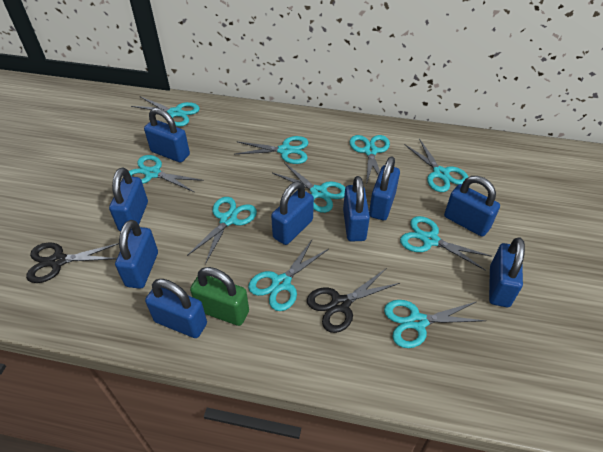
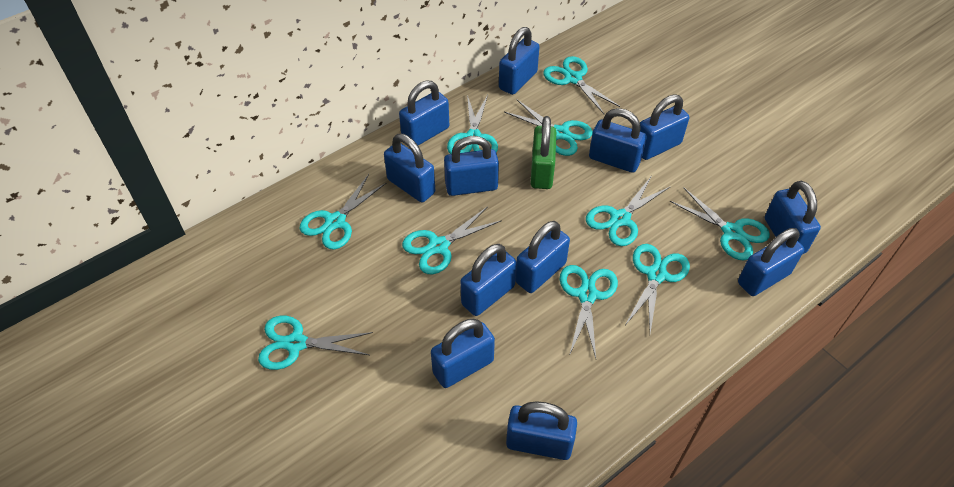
black scissors: 2 -> 0
blue padlock: 9 -> 12

